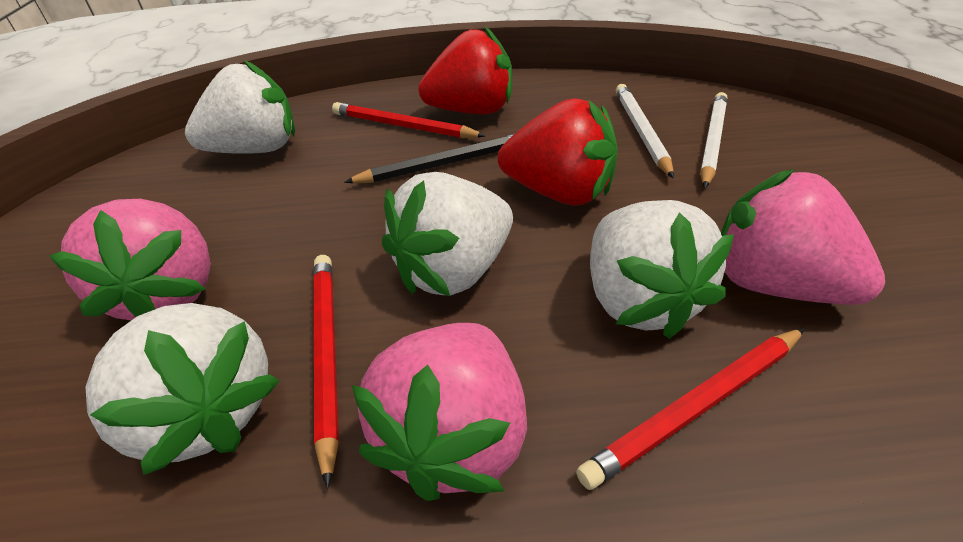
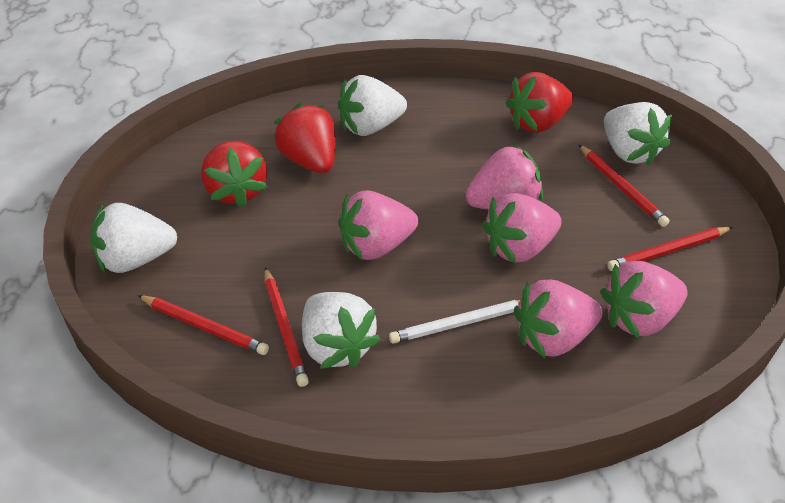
black pencil: 1 -> 0
pink strawberry: 3 -> 5
red pencil: 3 -> 4
red strawberry: 2 -> 3
white pencil: 2 -> 1

